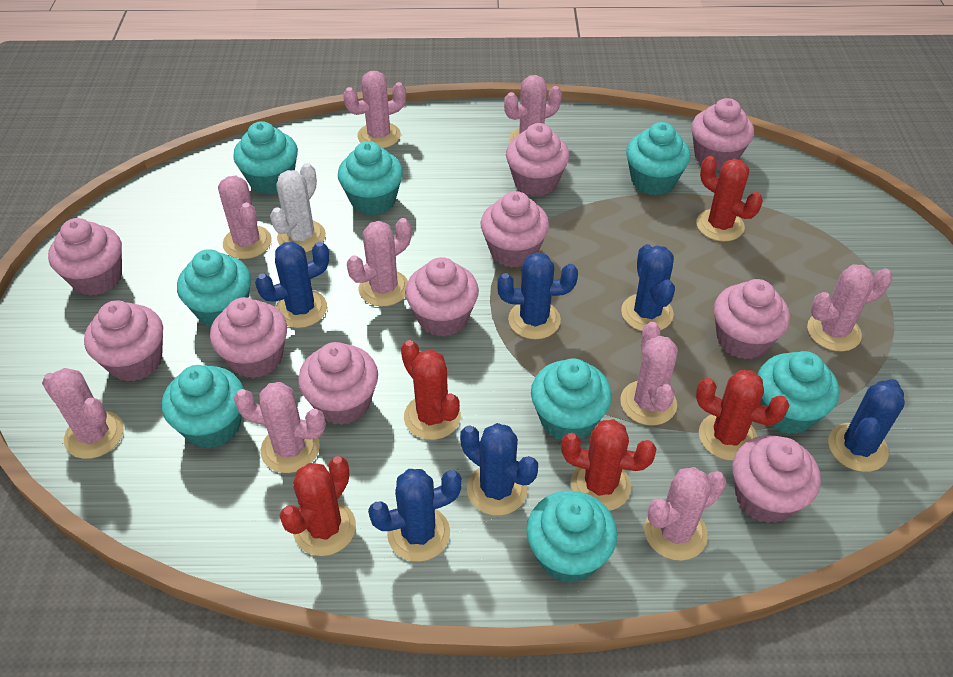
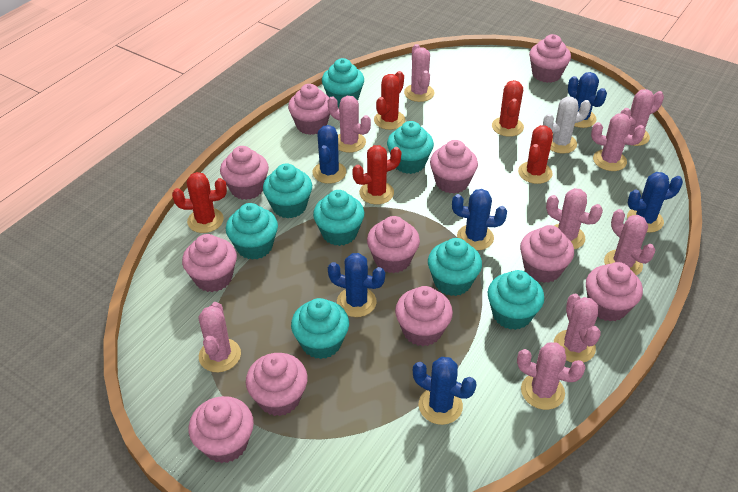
pink cupcake: 10 -> 11

